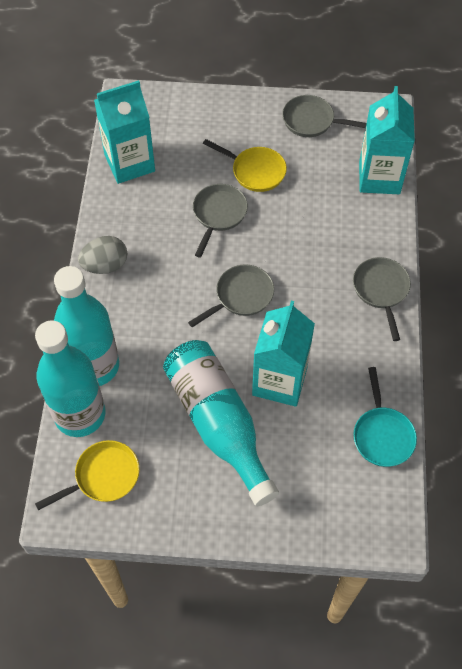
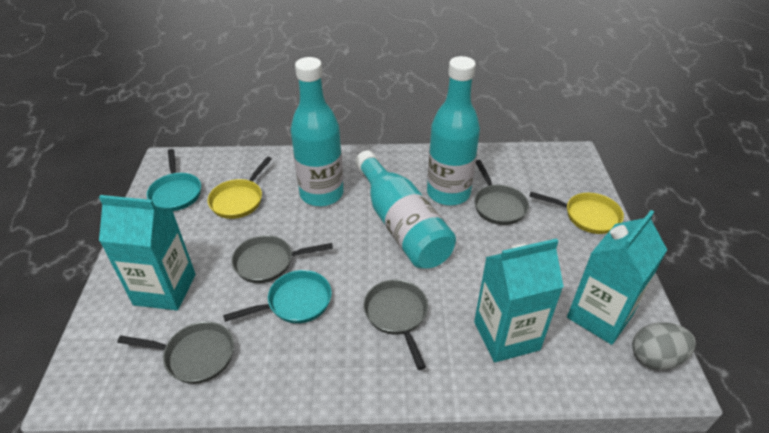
turquoise pan: 1 -> 2

